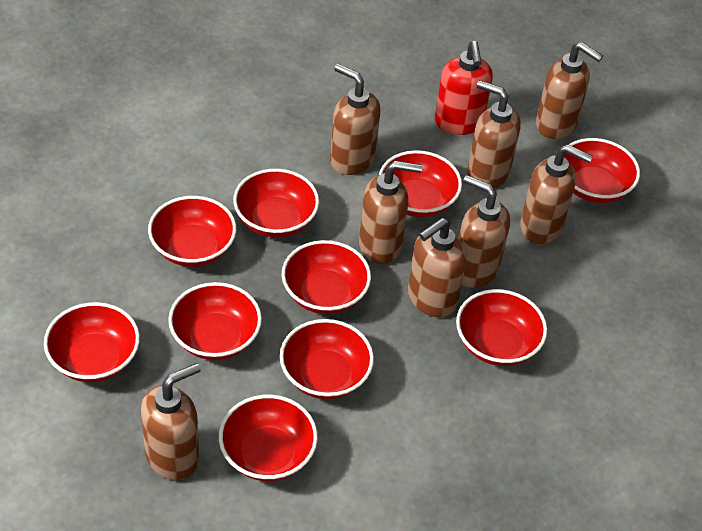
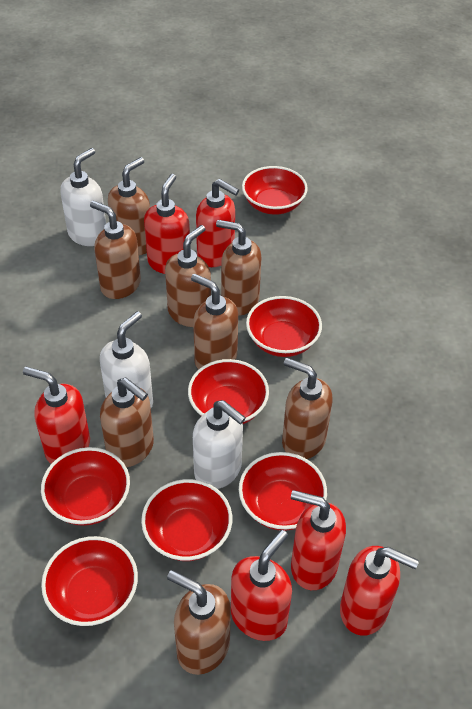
red bowl: 10 -> 7
red soap dispenser: 1 -> 6
white soap dispenser: 0 -> 3

